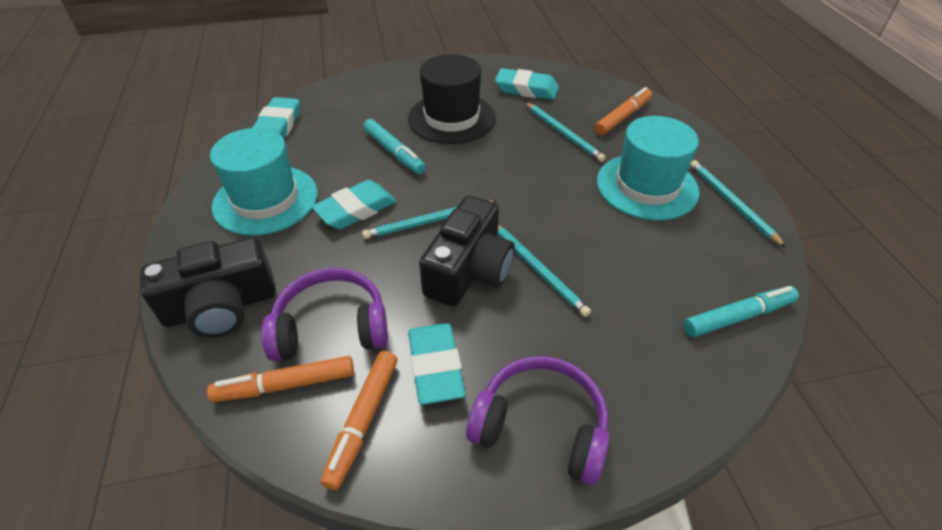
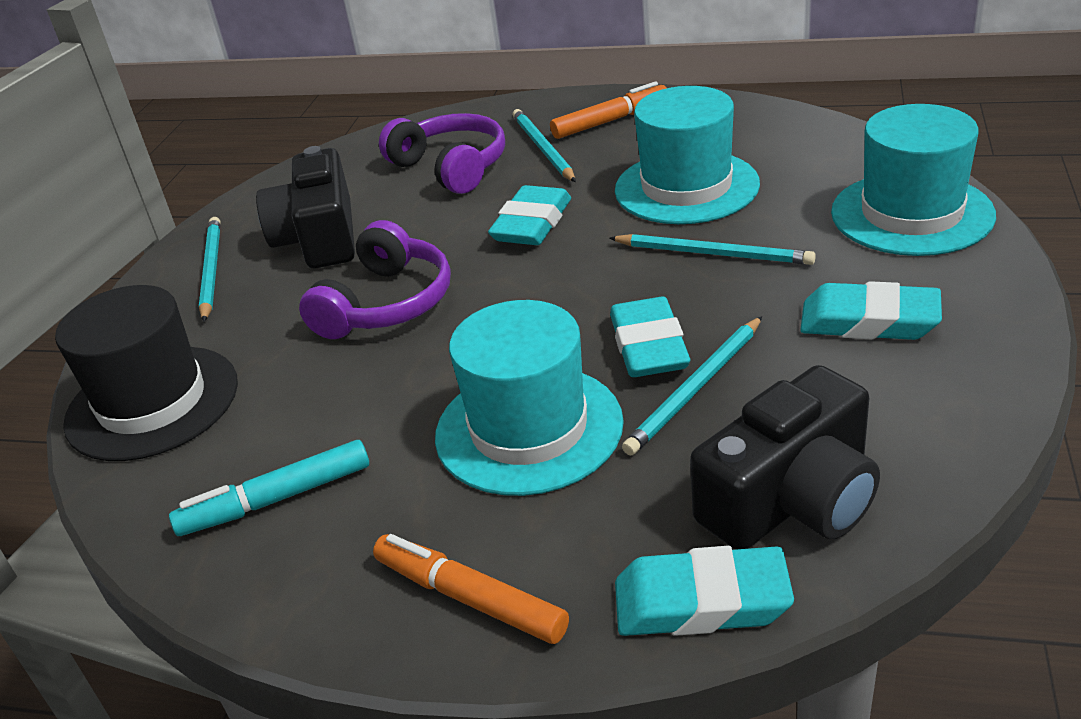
orange marker: 3 -> 2
turquoise hat: 2 -> 3
turquoise marker: 2 -> 1

